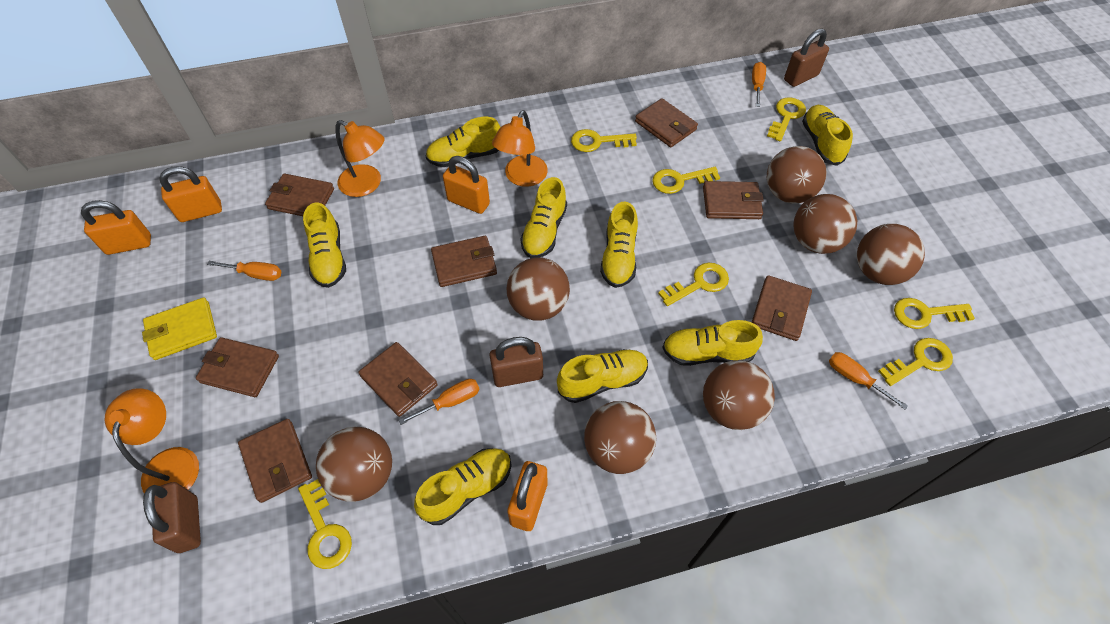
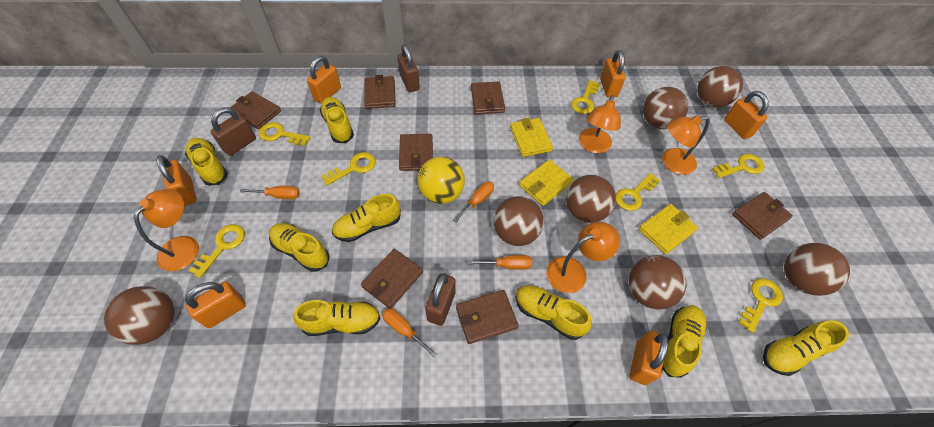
brown wallet: 8 -> 7
orange lamp: 3 -> 4
orange padlock: 4 -> 6
yellow ball: 0 -> 1
yellow wallet: 1 -> 3

